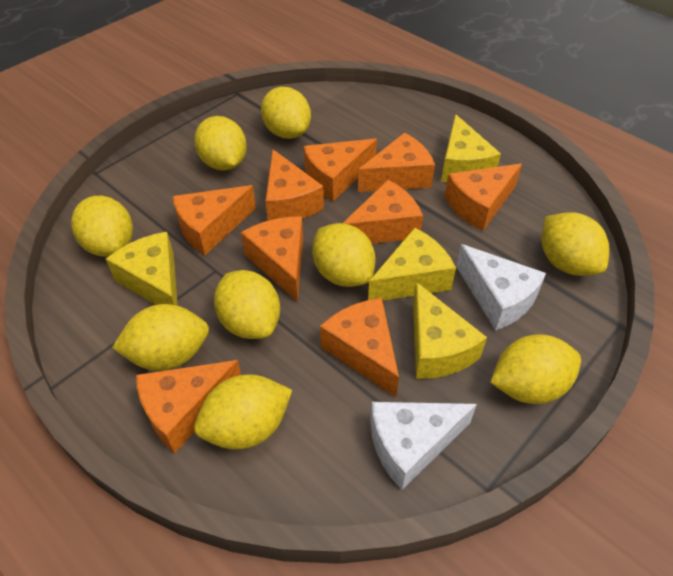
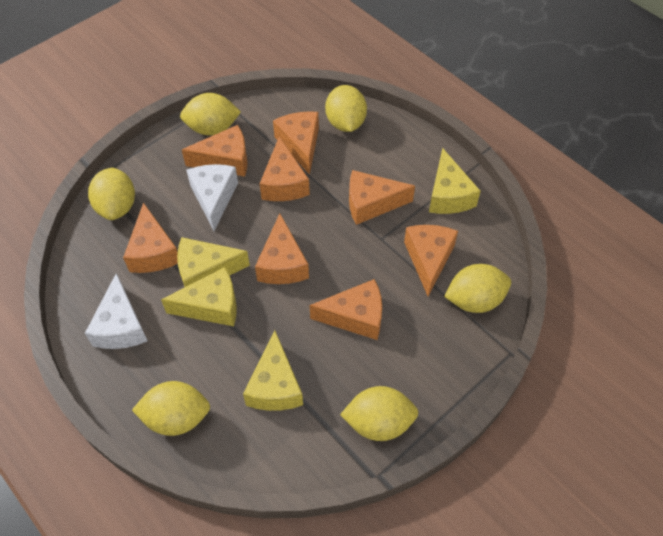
orange cheese: 9 -> 8
yellow lemon: 9 -> 6

